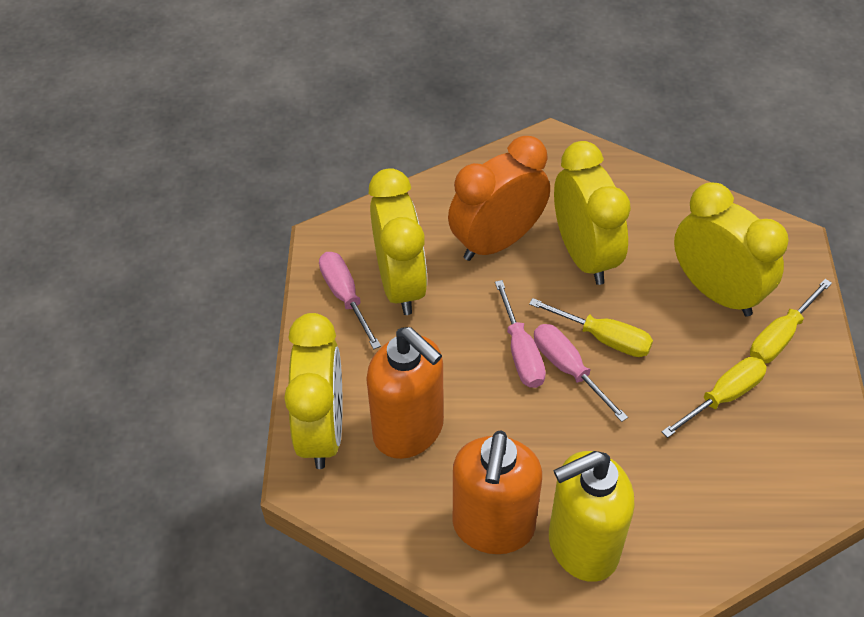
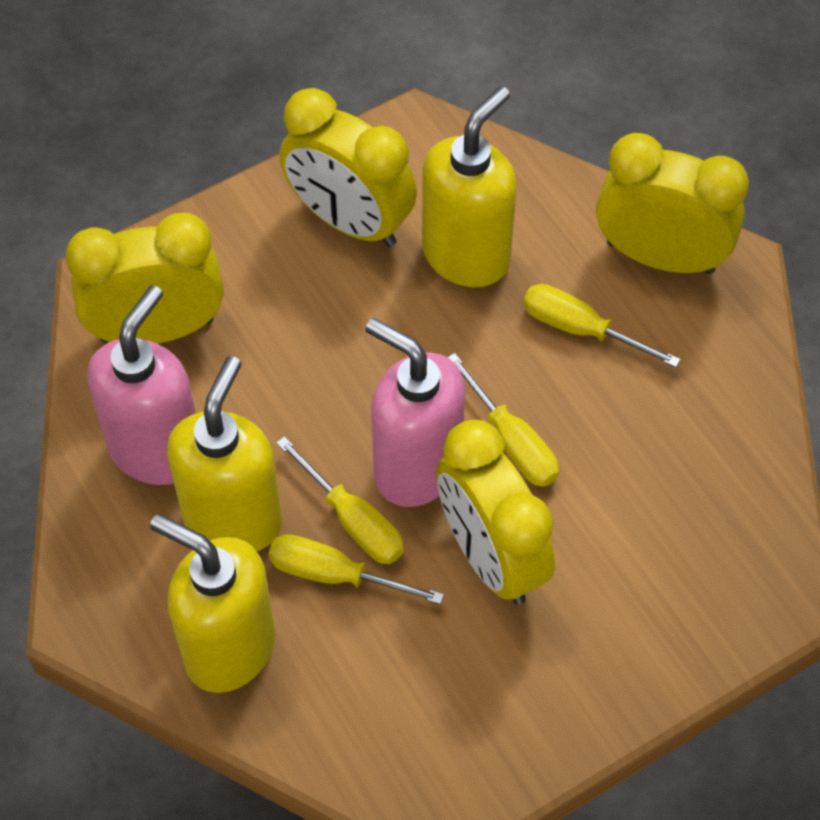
orange clock: 1 -> 0
orange soap dispenser: 2 -> 0
pink screwdriver: 3 -> 0
pink soap dispenser: 0 -> 2
yellow screwdriver: 3 -> 4
yellow soap dispenser: 1 -> 3

